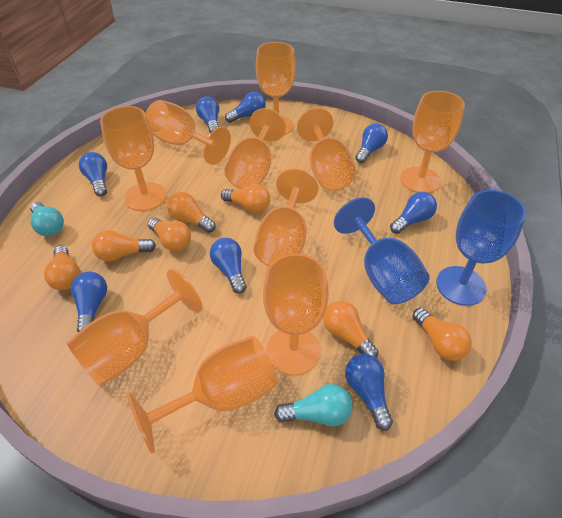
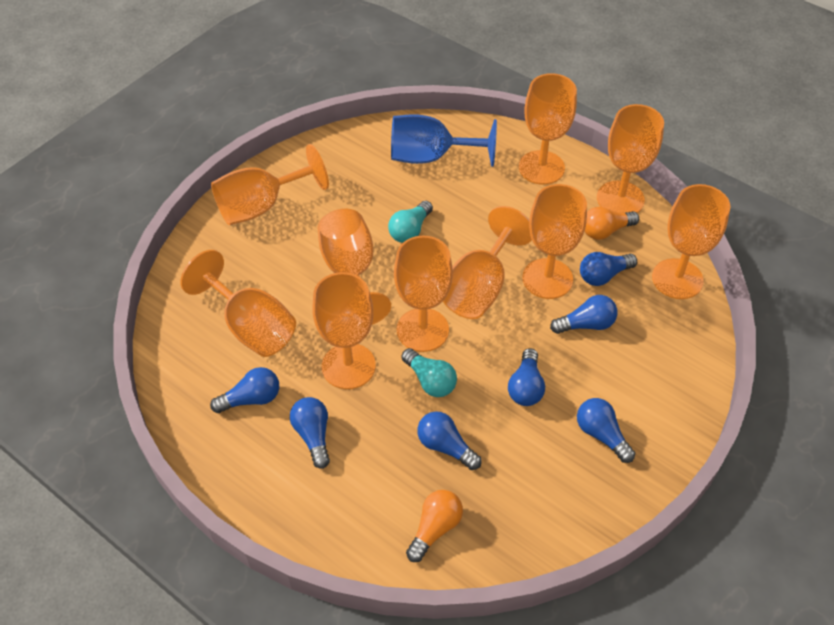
blue goblet: 2 -> 1
blue light bulb: 8 -> 7
orange light bulb: 7 -> 2

